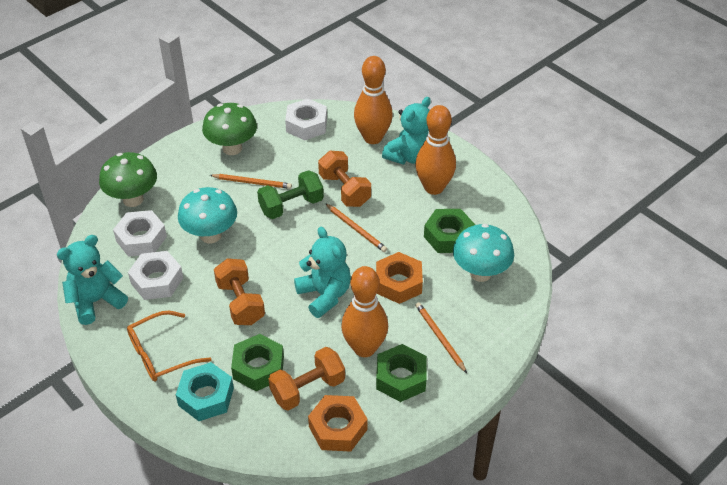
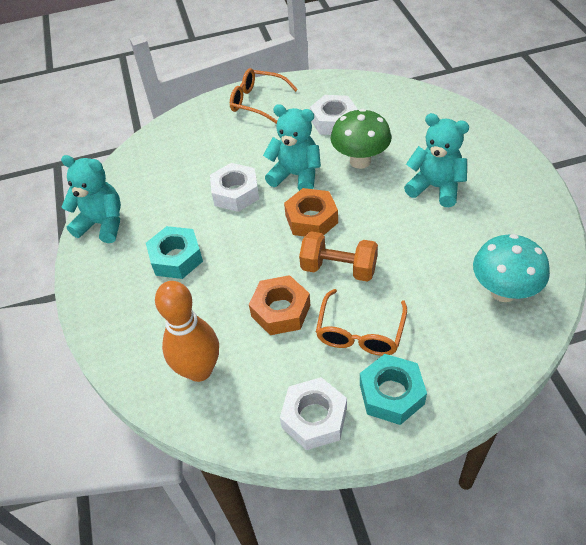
green dumbbell: 1 -> 0
green mushroom: 2 -> 1
green nut: 3 -> 0
orange bowling pin: 3 -> 1
orange dumbbell: 3 -> 1
orange glasses: 1 -> 2
orange pencil: 3 -> 0
turquoise mushroom: 2 -> 1
turquoise nut: 1 -> 2

